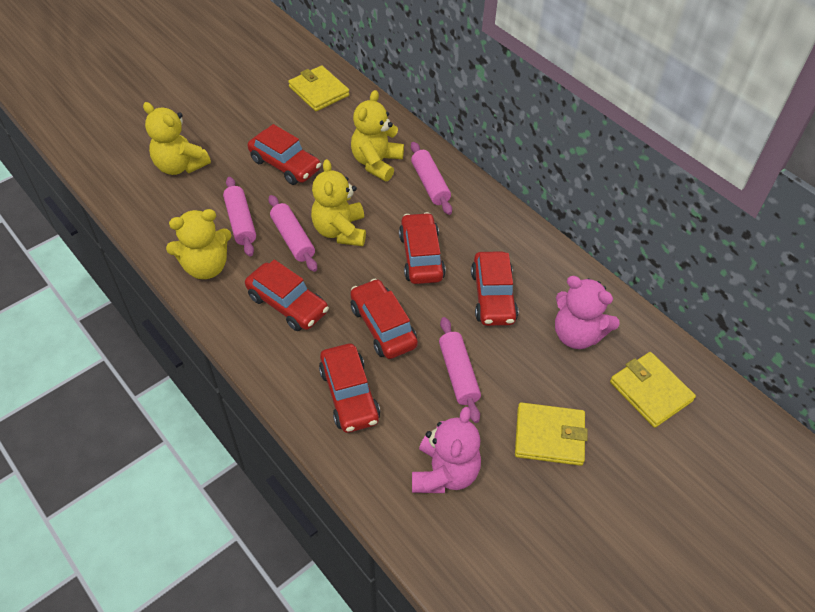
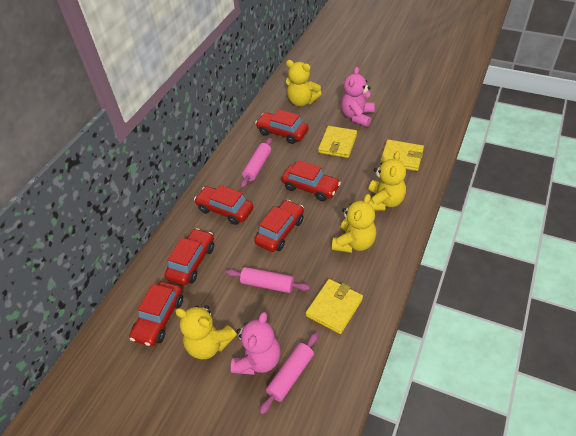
pink rolling pin: 4 -> 3

